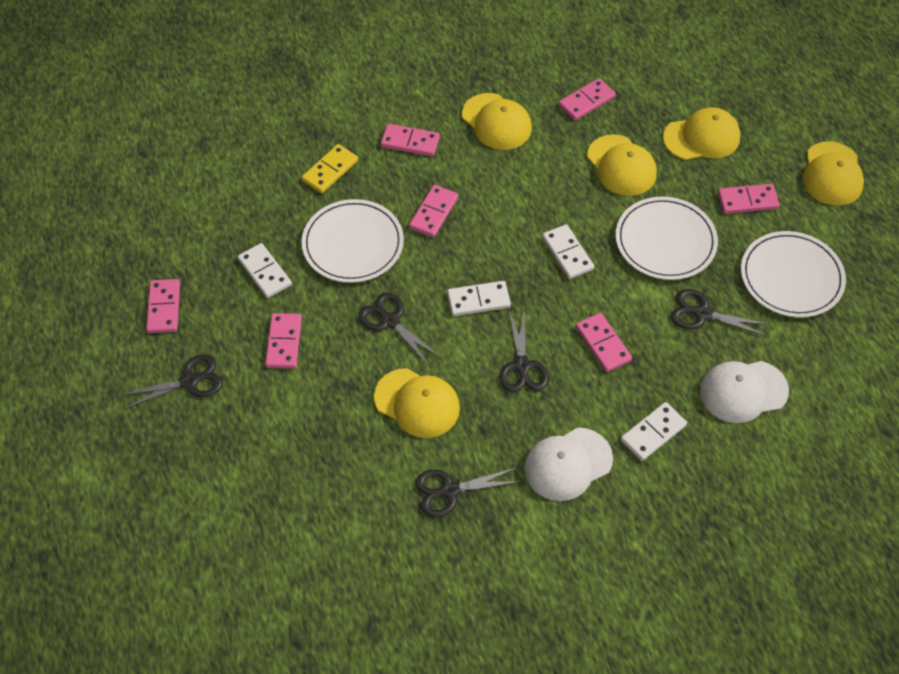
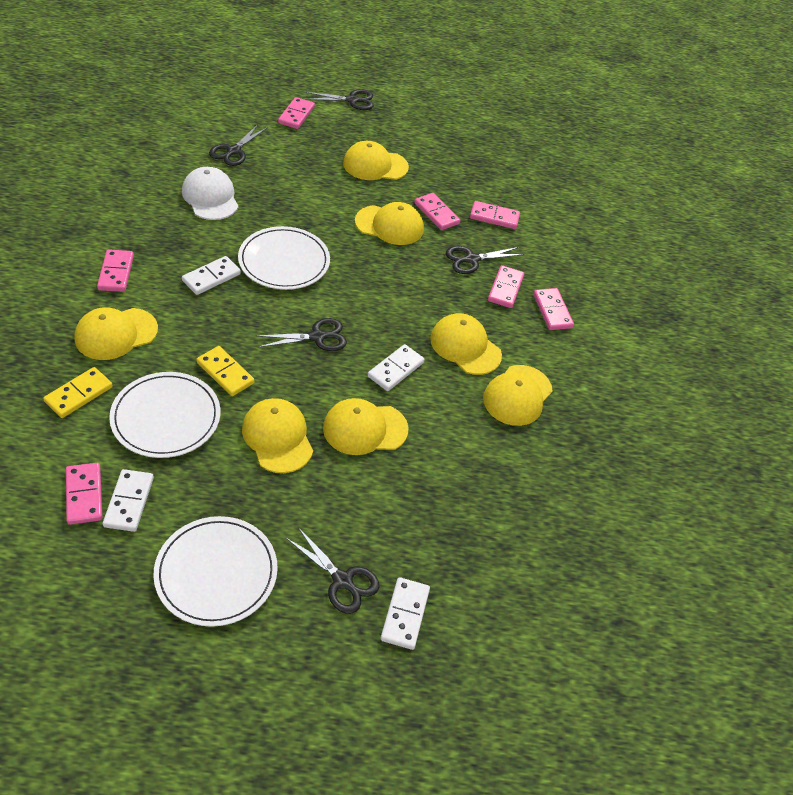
white cap: 2 -> 1
yellow cap: 5 -> 7
yellow domino: 1 -> 2

